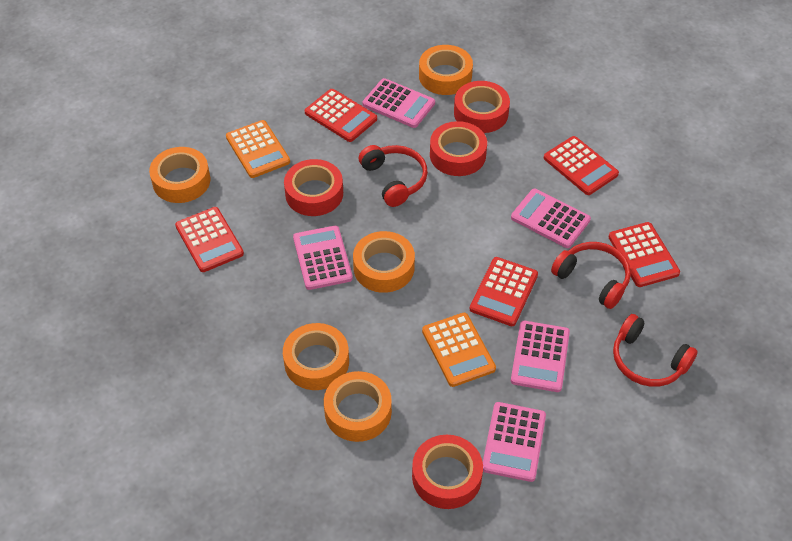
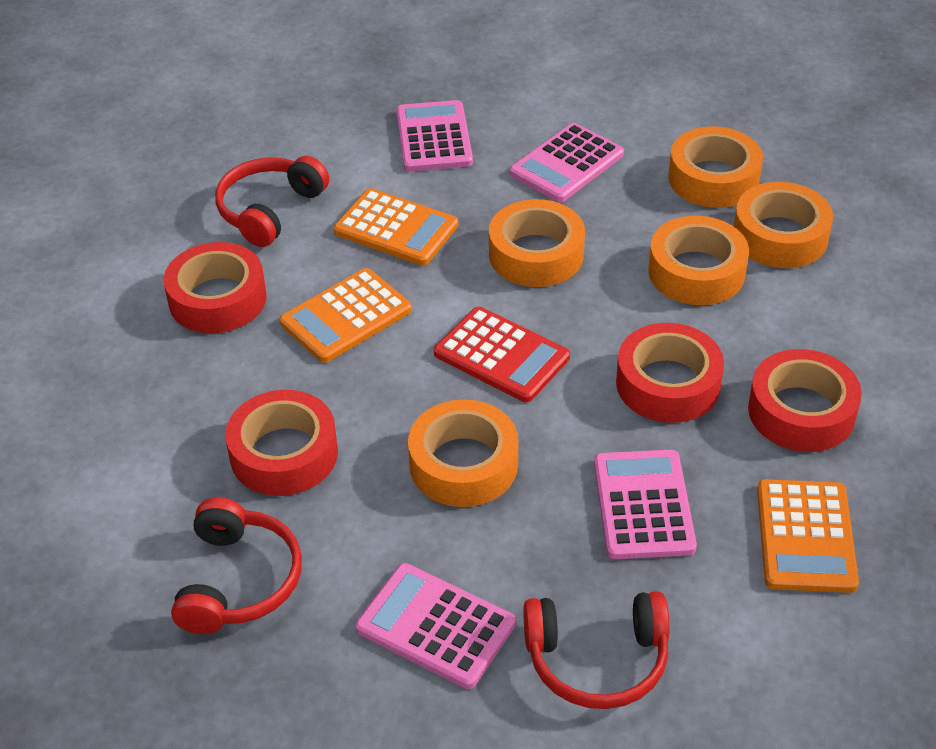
orange calculator: 2 -> 3
pink calculator: 5 -> 4
red calculator: 5 -> 1

